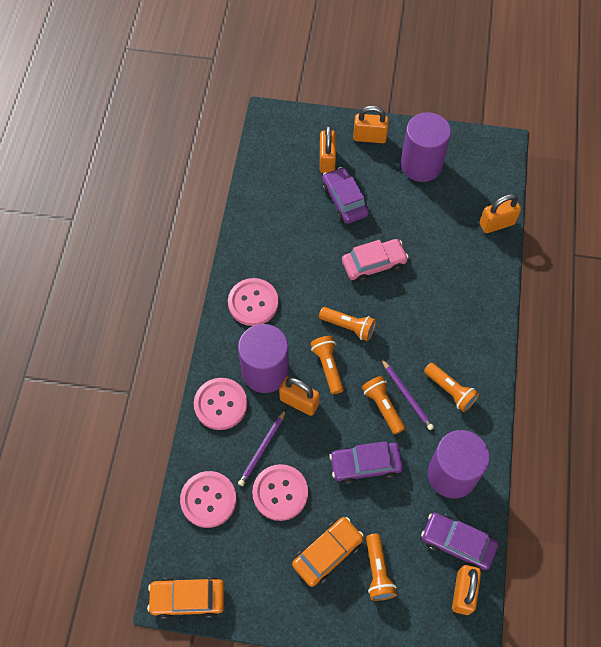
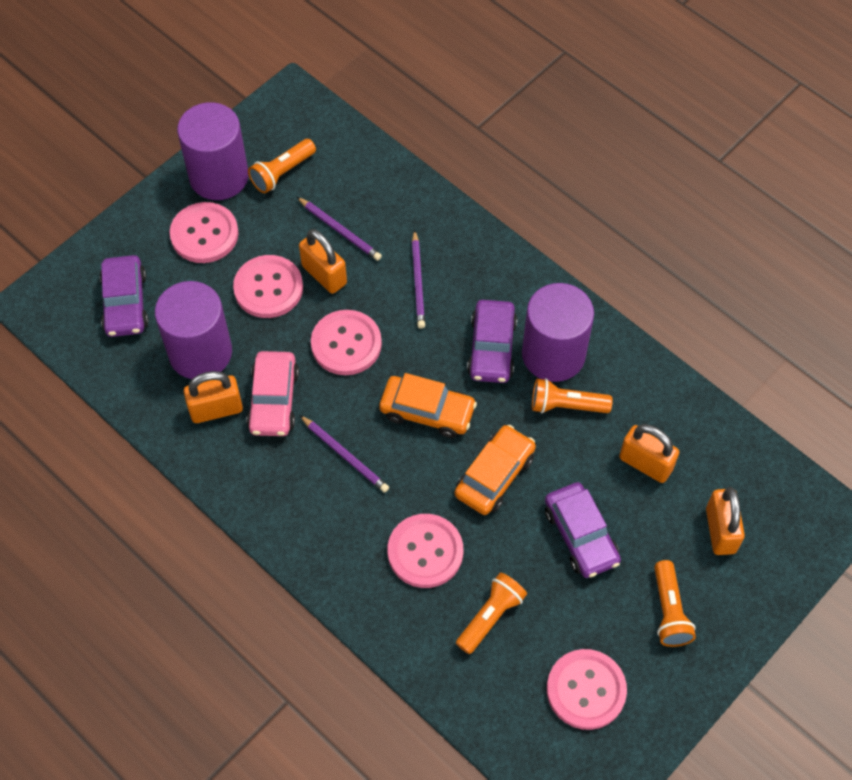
orange flashlight: 5 -> 4
orange padlock: 5 -> 4
pink button: 4 -> 5
purple pencil: 2 -> 3

